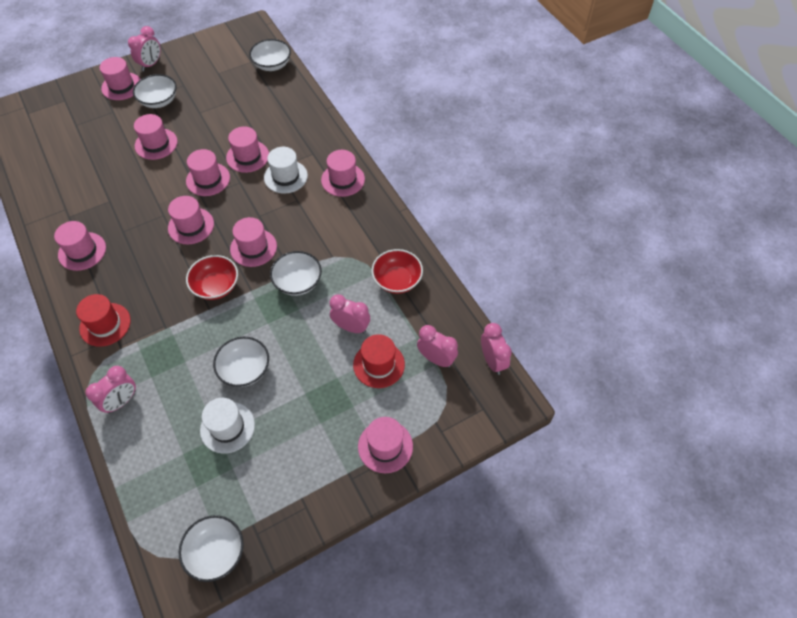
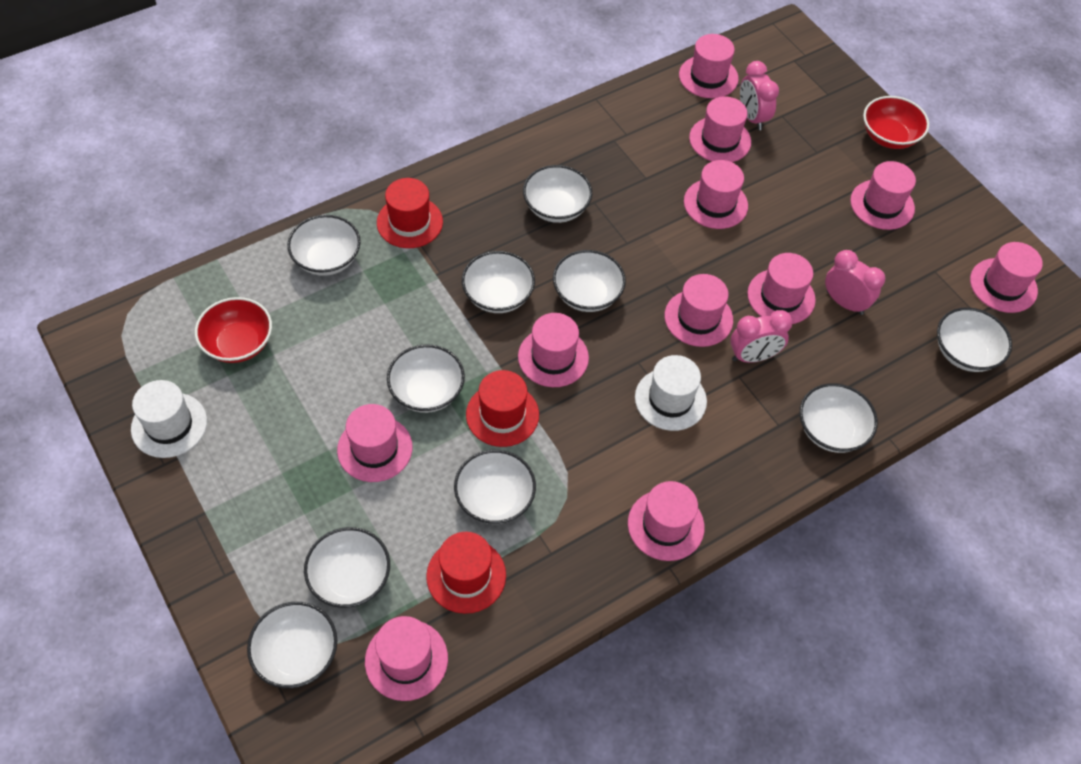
pink clock: 5 -> 3
pink hat: 9 -> 11
red hat: 2 -> 3
white bowl: 5 -> 10

